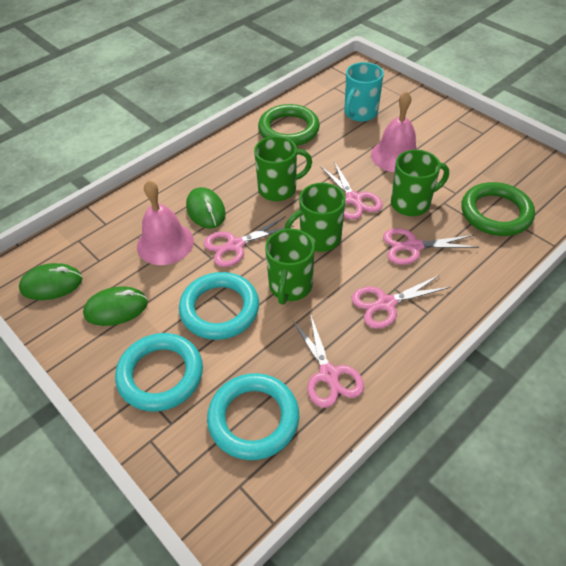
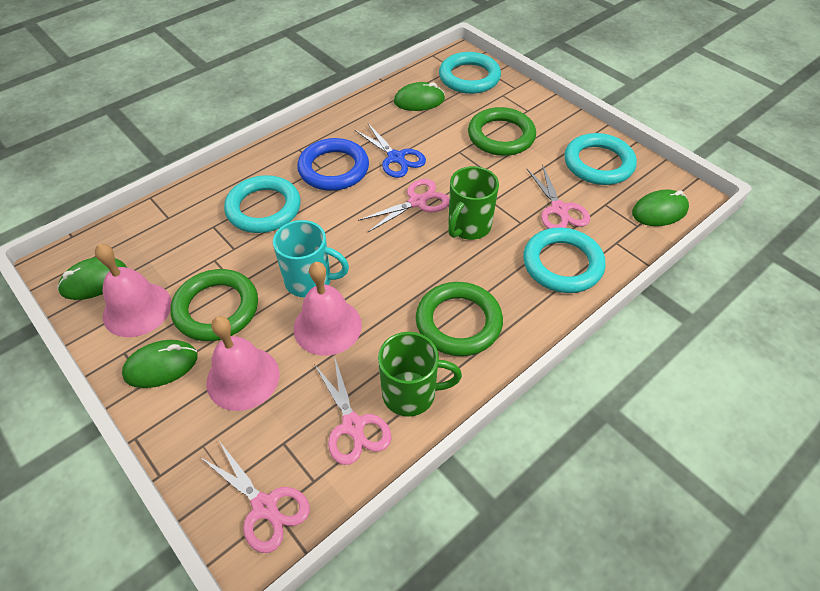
blue ring: 0 -> 1
blue scissors: 0 -> 1
green mouse: 3 -> 4
green mug: 4 -> 2
green ring: 2 -> 3
pink bell: 2 -> 3
pink scissors: 5 -> 4
turquoise ring: 3 -> 4

